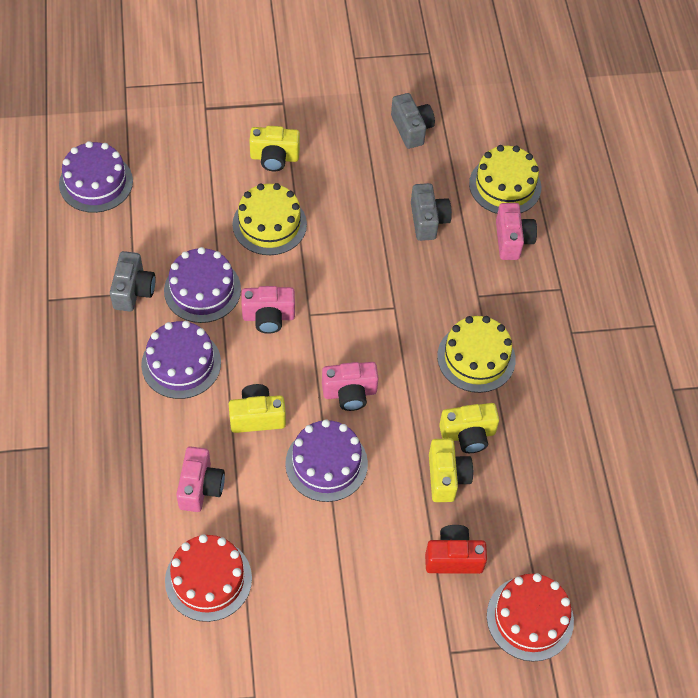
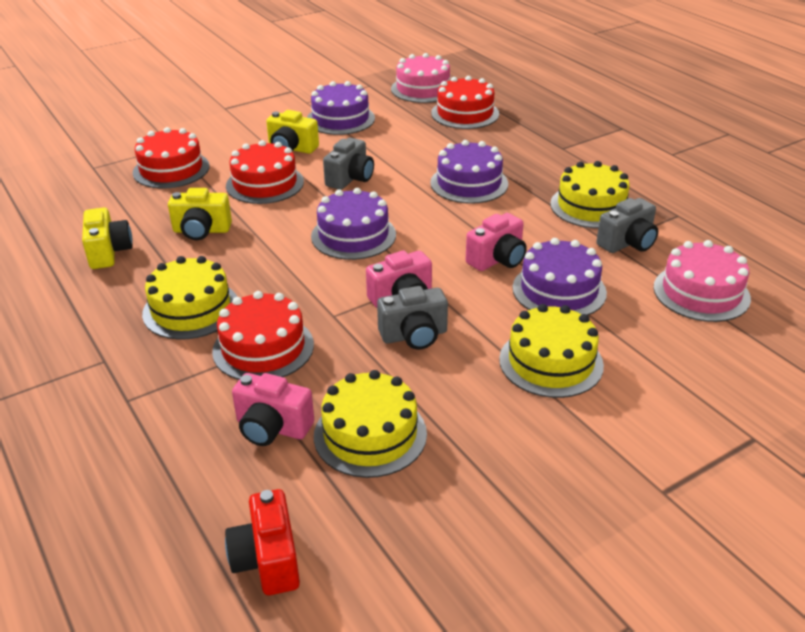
pink cake: 0 -> 2
pink camera: 4 -> 3
red cake: 2 -> 4
yellow cake: 3 -> 4
yellow camera: 4 -> 3

